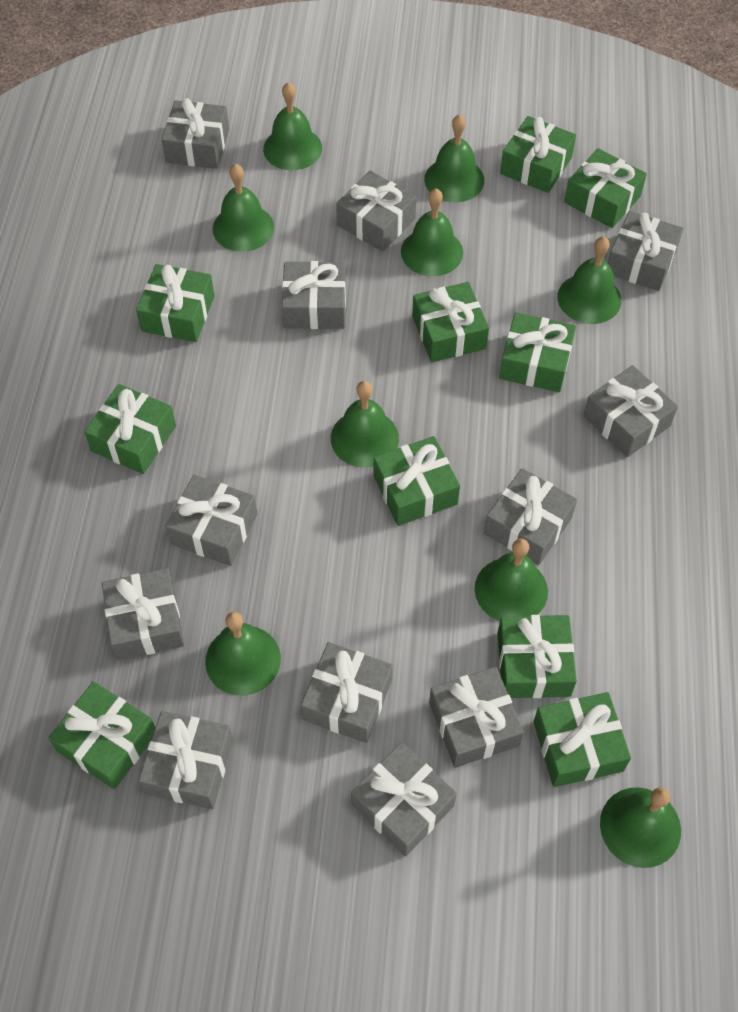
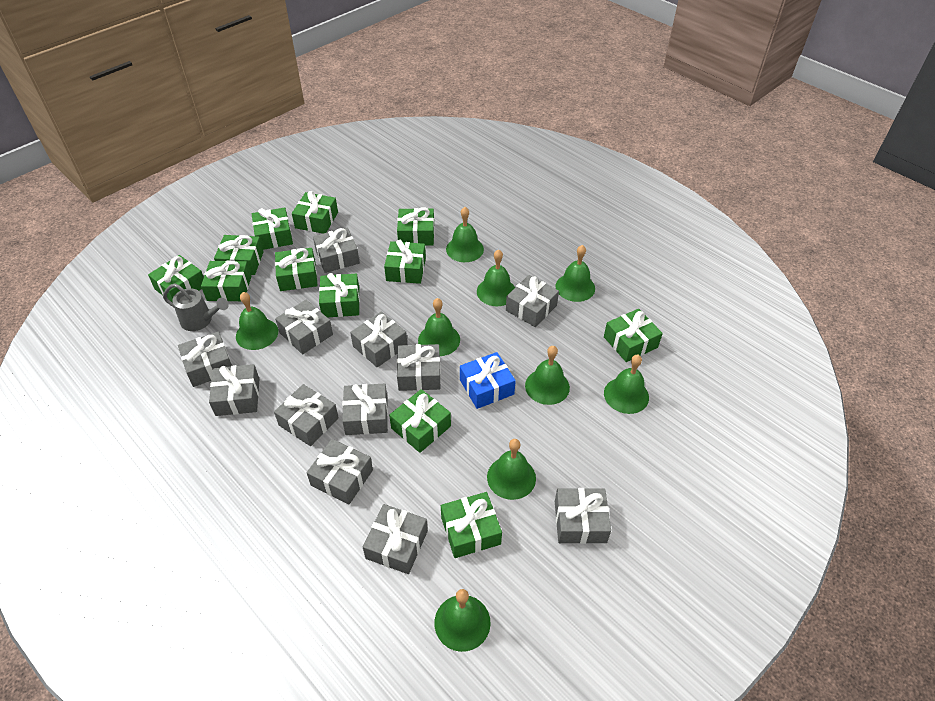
blue gift: 0 -> 1
green gift: 10 -> 12
grey watering can: 0 -> 1

